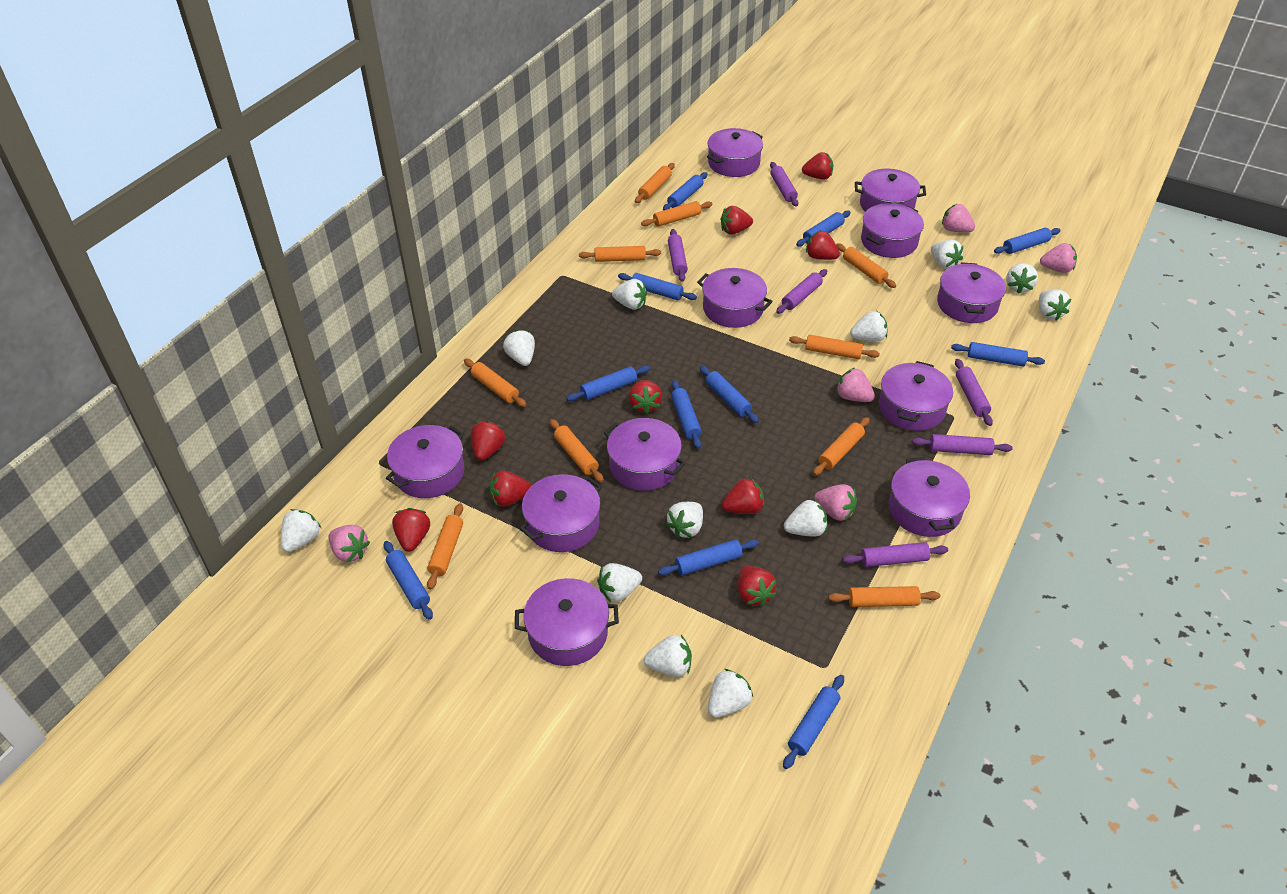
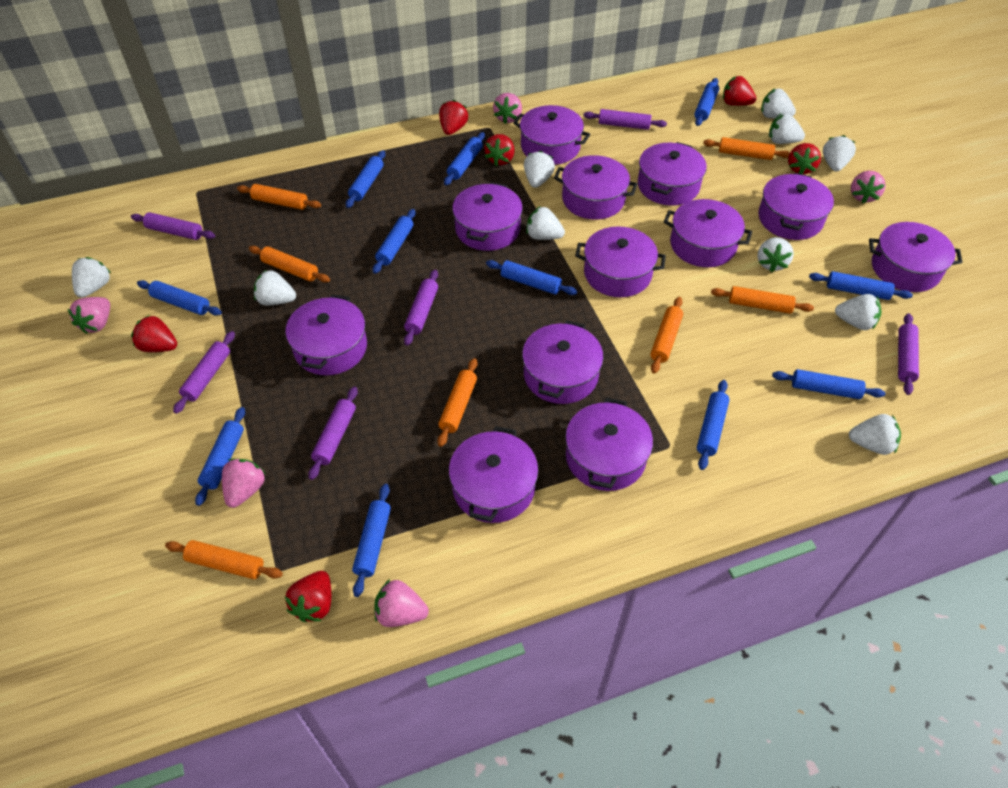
orange rolling pin: 10 -> 7
purple pot: 11 -> 12
red strawberry: 9 -> 6
white strawberry: 12 -> 10

